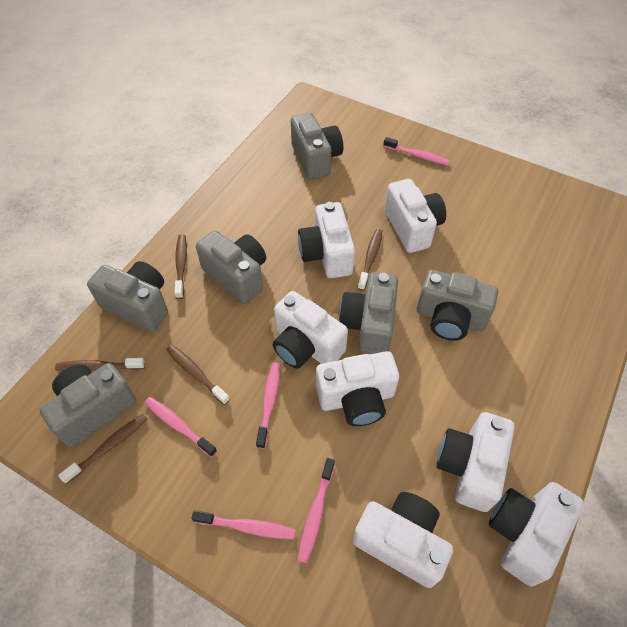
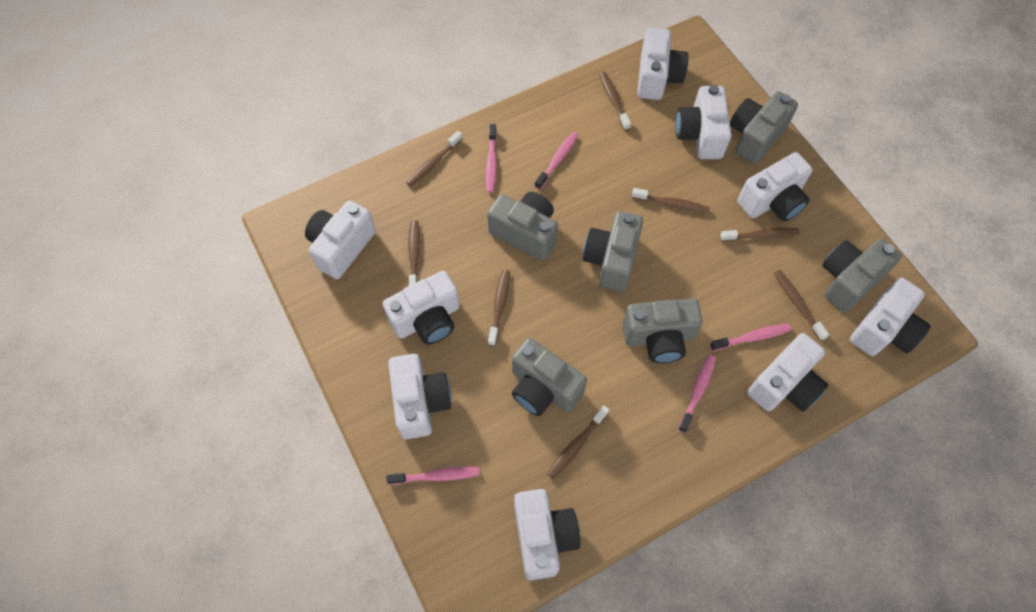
brown toothbrush: 5 -> 8
white camera: 7 -> 9

